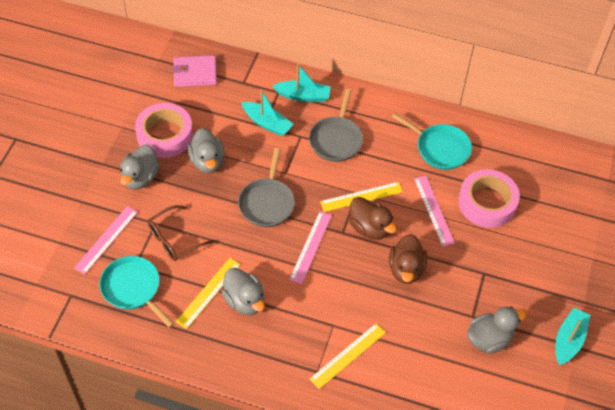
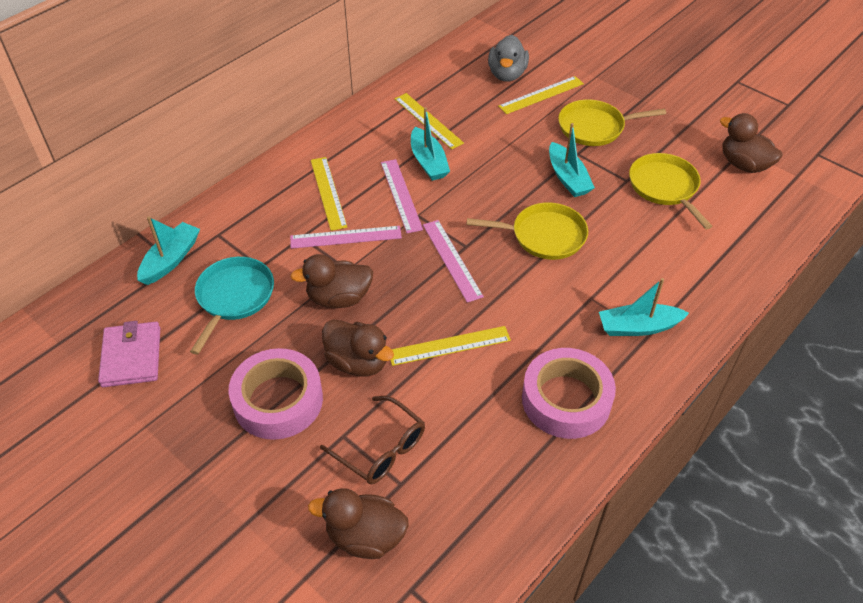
brown duck: 2 -> 4
grey duck: 4 -> 1
grey pan: 2 -> 0
turquoise boat: 3 -> 4
turquoise pan: 2 -> 1
yellow pan: 0 -> 3
yellow ruler: 3 -> 4

